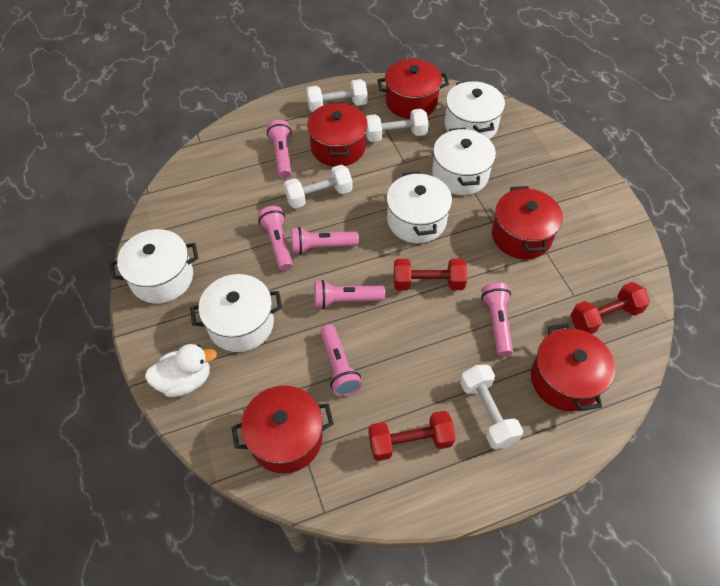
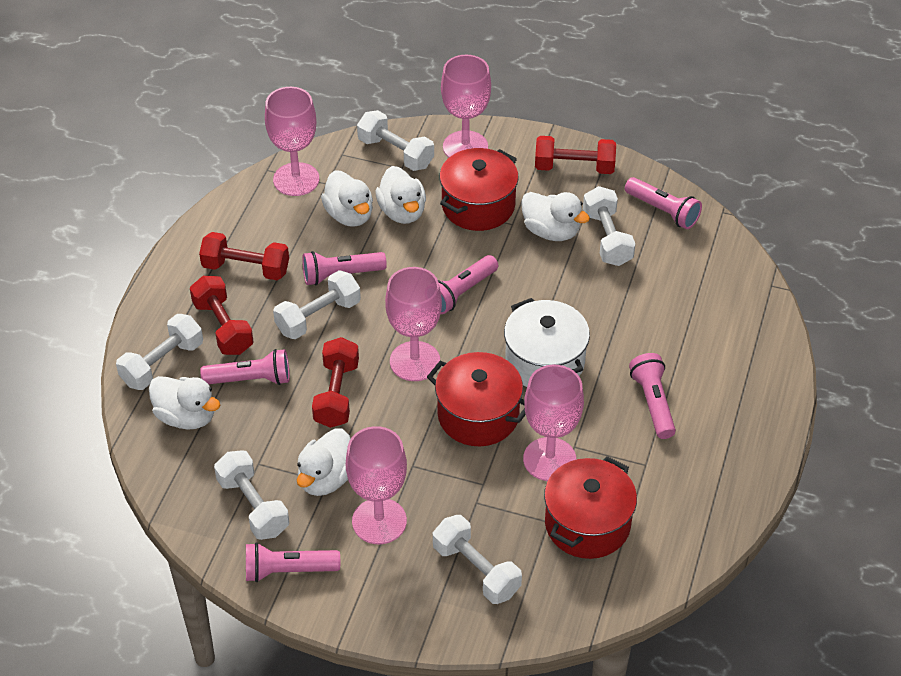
pink goblet: 0 -> 5
red dumbbell: 3 -> 4
red pot: 5 -> 3
white duck: 1 -> 5
white dumbbell: 4 -> 6
white pot: 5 -> 1

